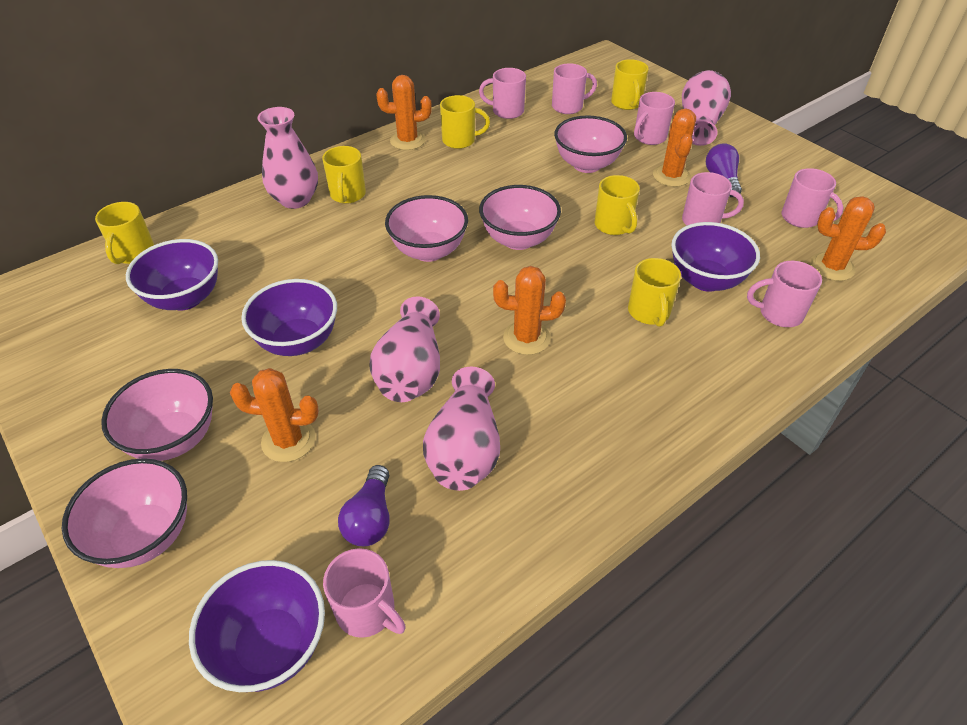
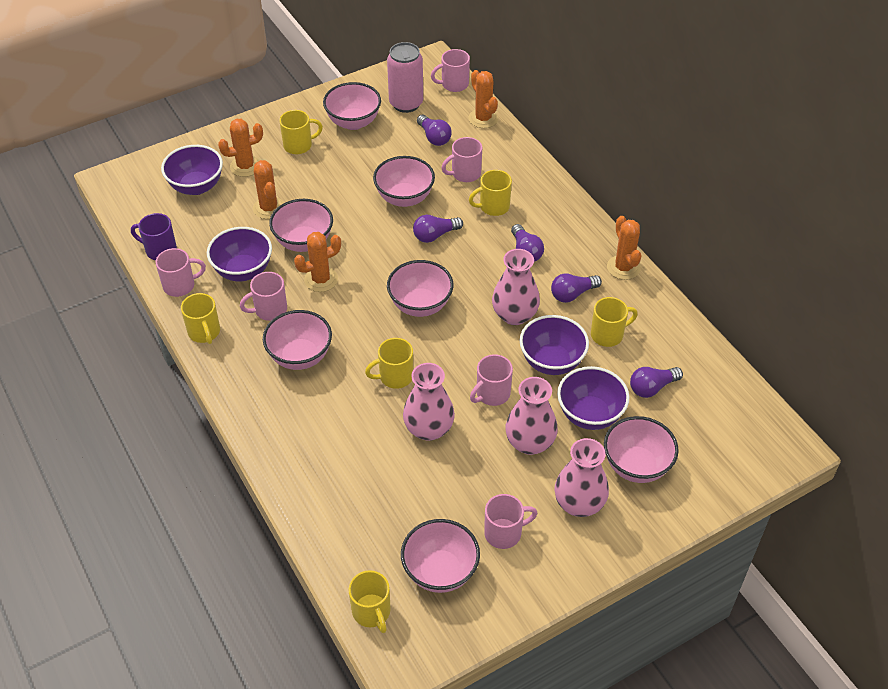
pink bowl: 5 -> 7
pink can: 0 -> 1
pink mug: 7 -> 6
purple light bulb: 2 -> 5
purple mug: 0 -> 1

